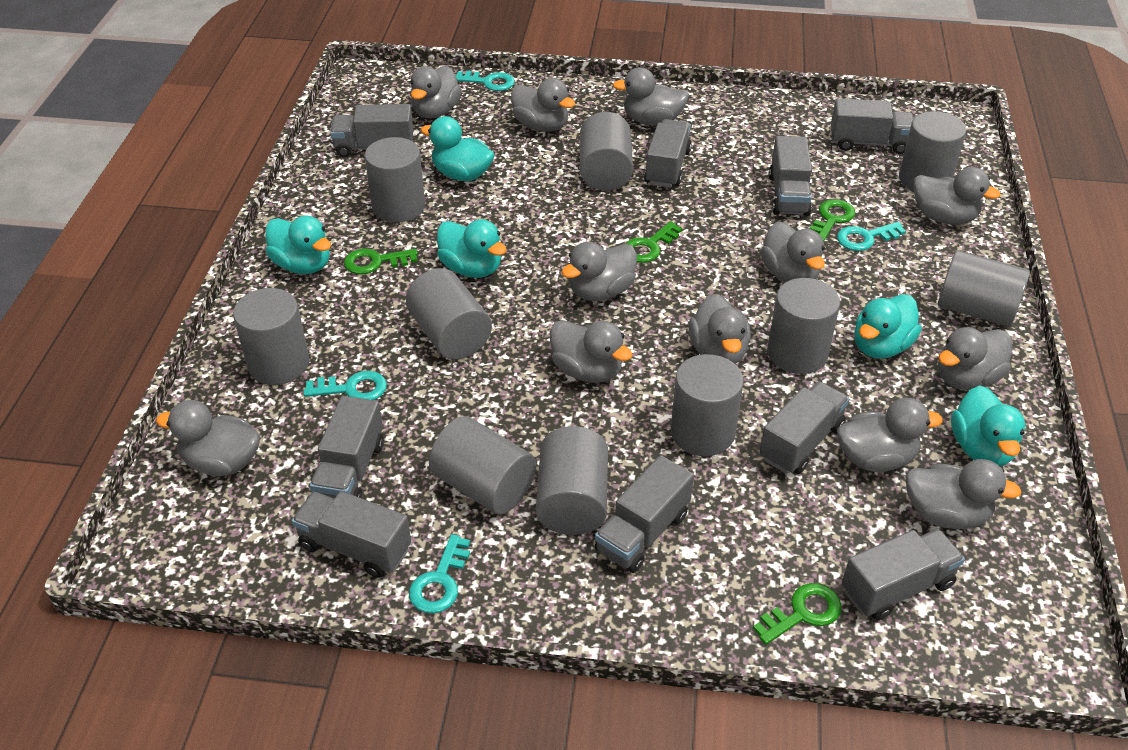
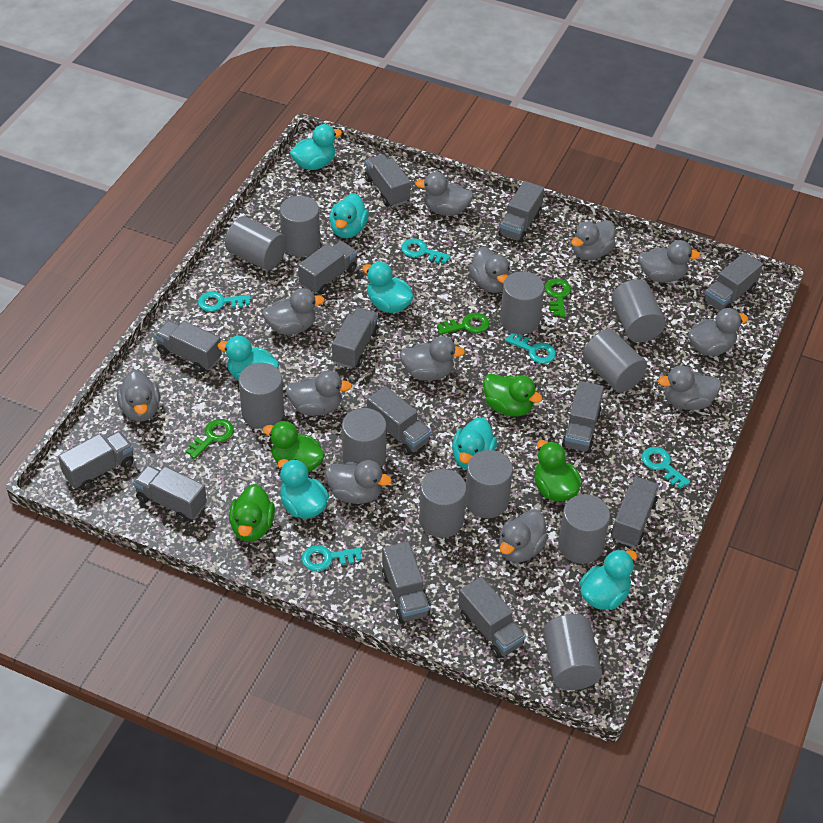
green duck: 0 -> 4
green key: 4 -> 3
grey cylinder: 10 -> 11
grey truck: 9 -> 13
turquoise duck: 5 -> 7
turquoise key: 4 -> 5

